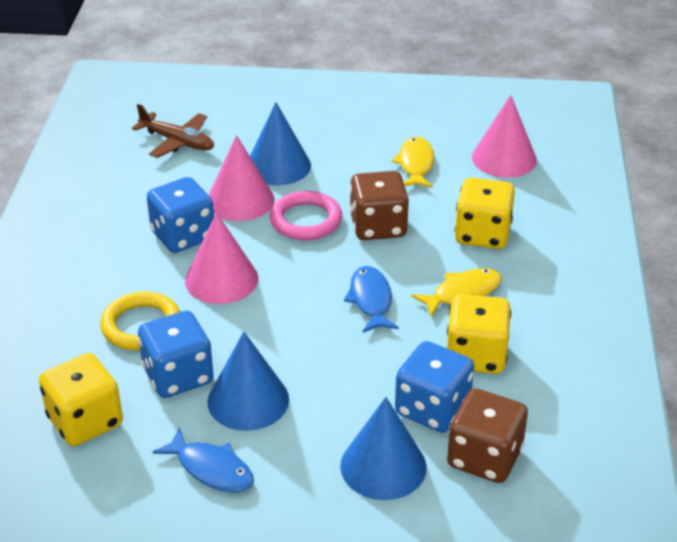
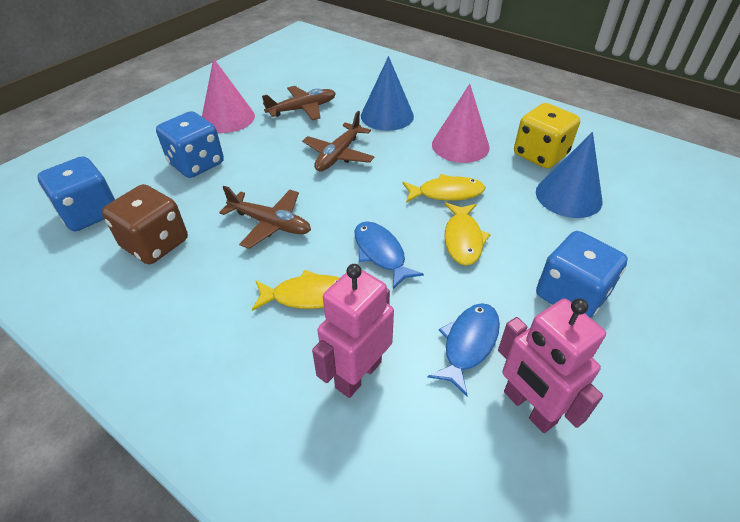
blue cone: 3 -> 2
brown dice: 2 -> 1
brown plane: 1 -> 3
pink cone: 3 -> 2
pink ring: 1 -> 0
pink robot: 0 -> 2
yellow dice: 3 -> 1
yellow fish: 2 -> 3
yellow ring: 1 -> 0

